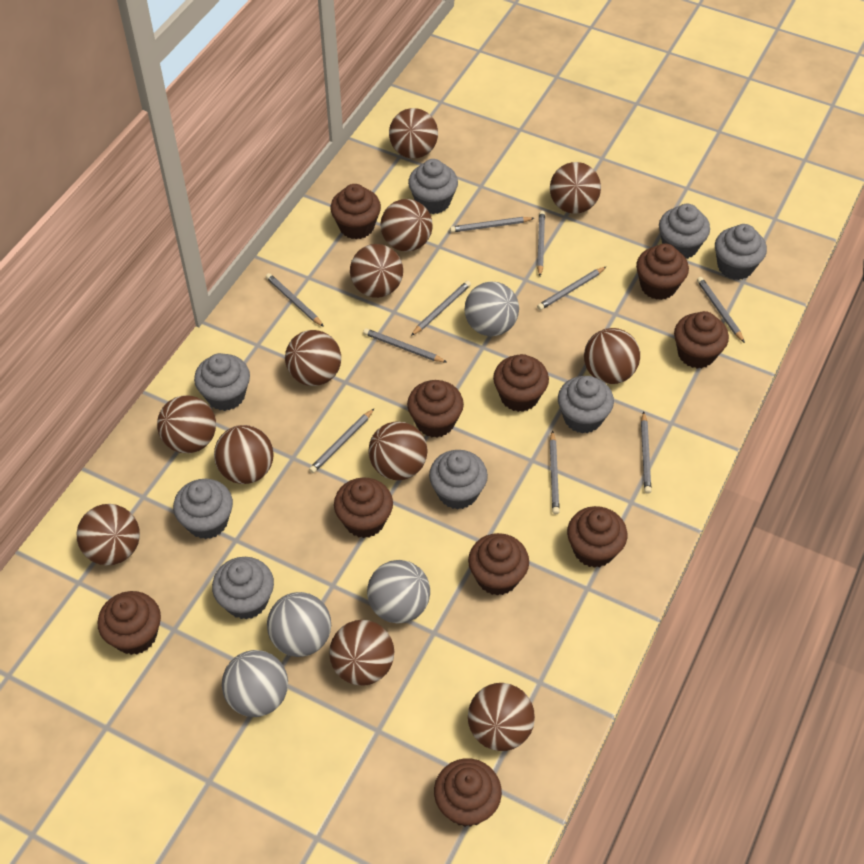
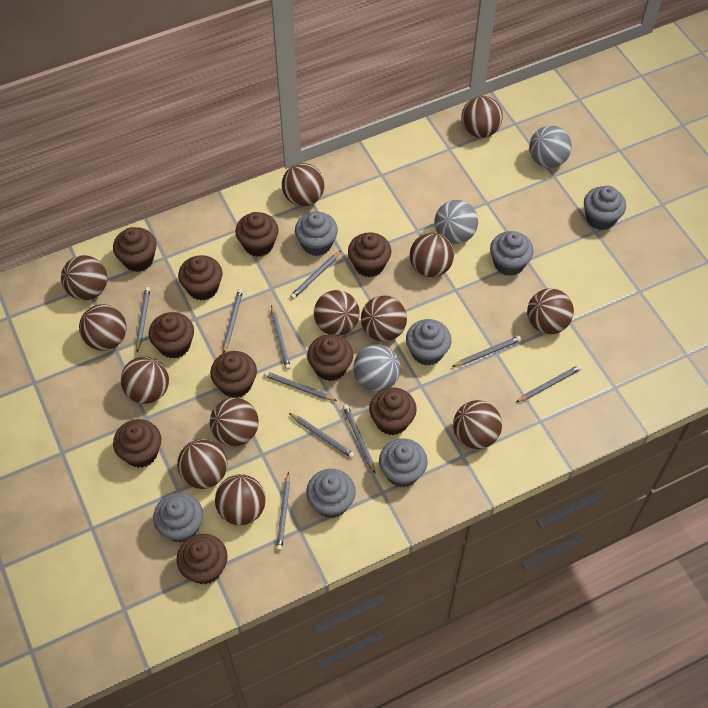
brown ball: 12 -> 13
grey ball: 4 -> 3
grey cupcake: 8 -> 7

